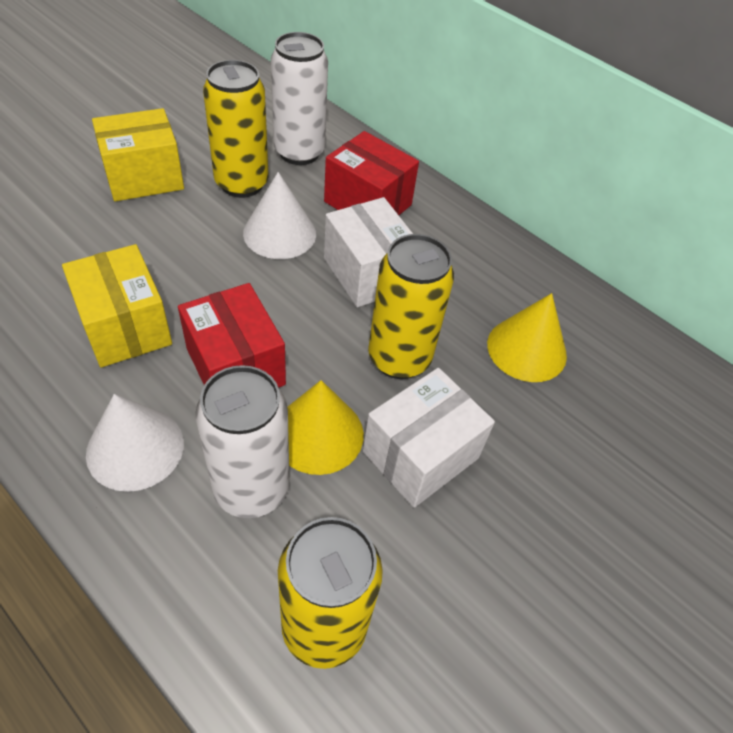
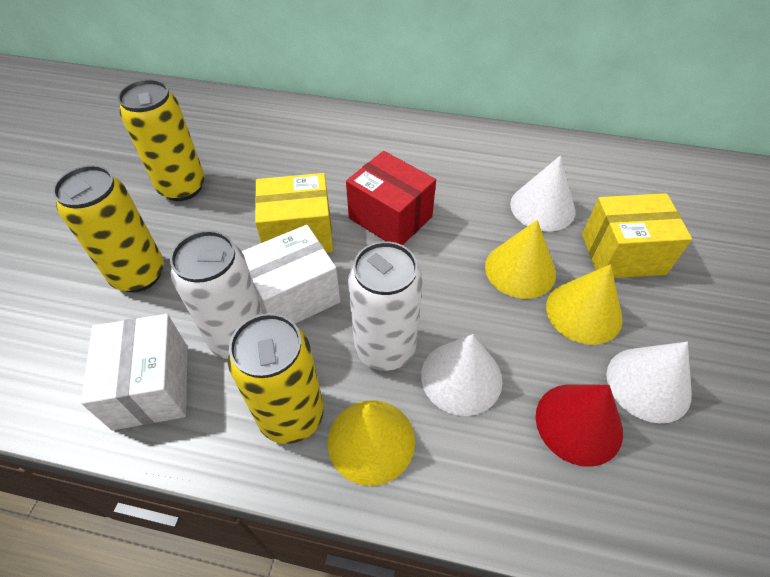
red box: 2 -> 1
red cone: 0 -> 1
white cone: 2 -> 3
yellow cone: 2 -> 3

